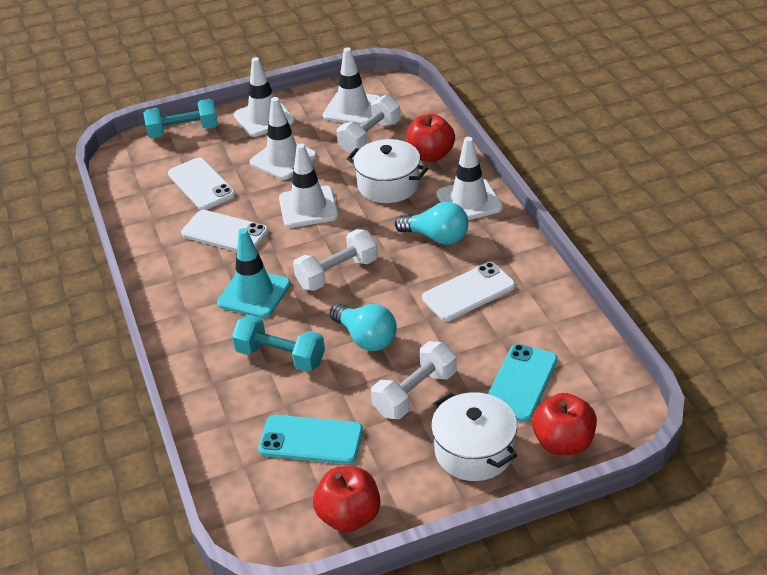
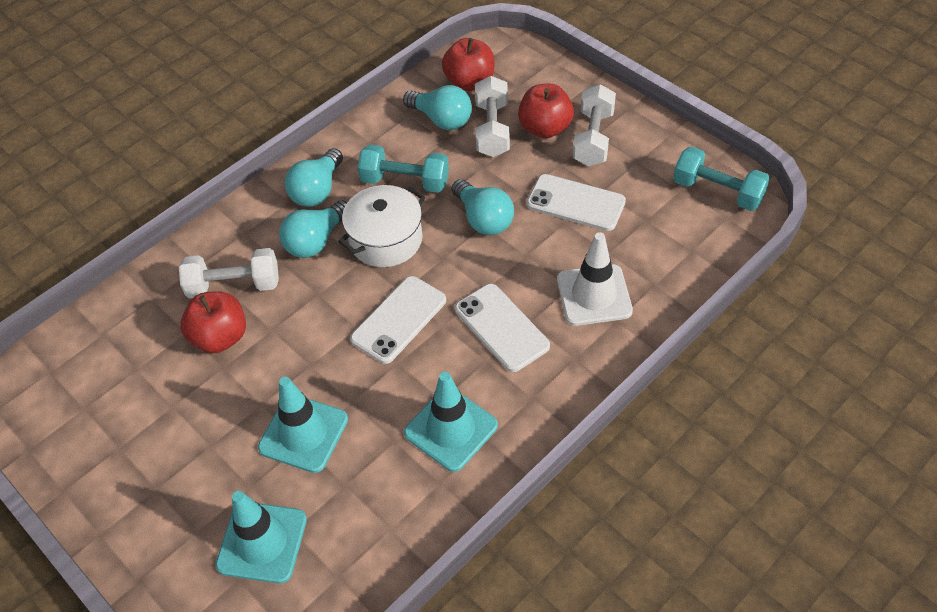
turquoise light bulb: 2 -> 4
turquoise phone: 2 -> 0
turquoise traffic cone: 1 -> 3
white pot: 2 -> 1
white traffic cone: 5 -> 1

